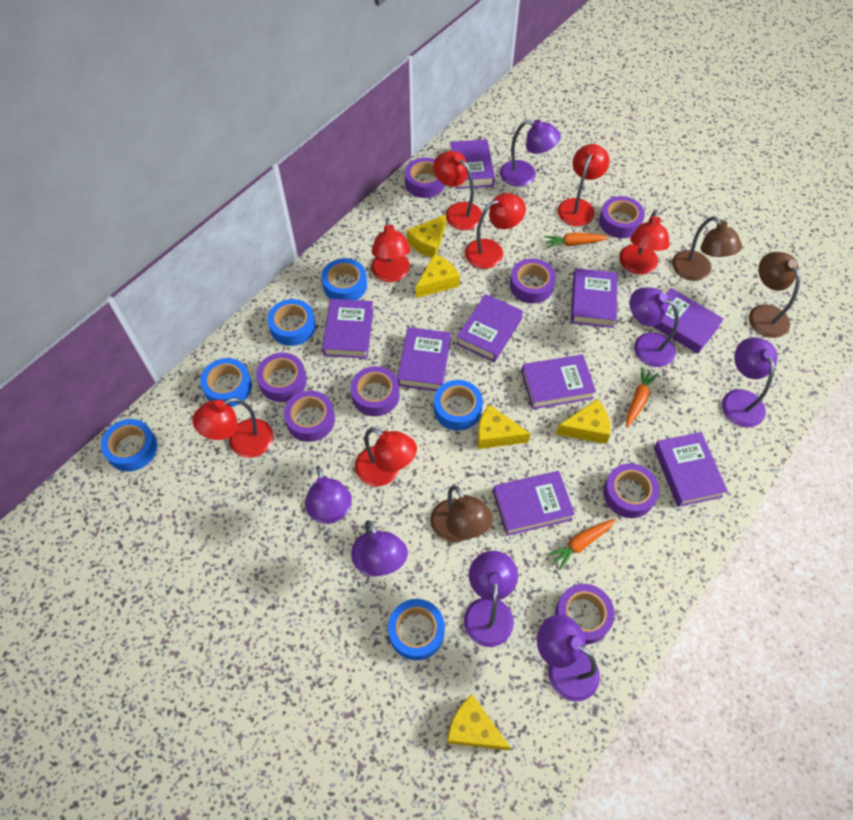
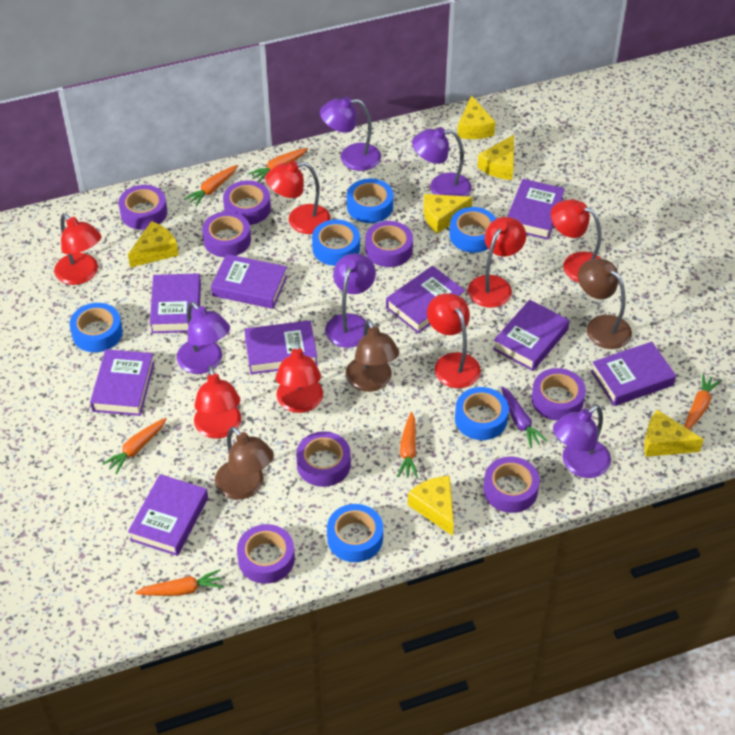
orange carrot: 3 -> 6
purple carrot: 0 -> 1
purple lamp: 7 -> 5
yellow cheese: 5 -> 6

